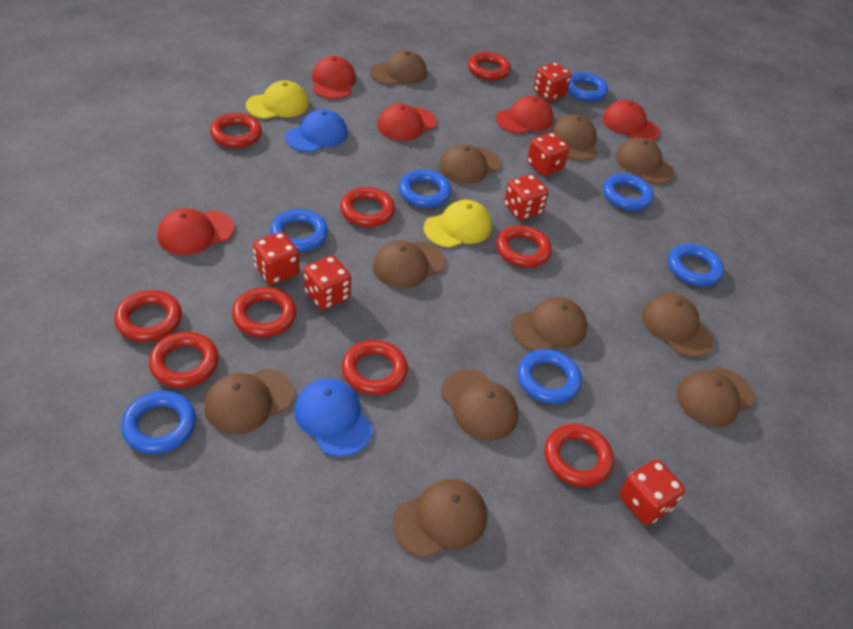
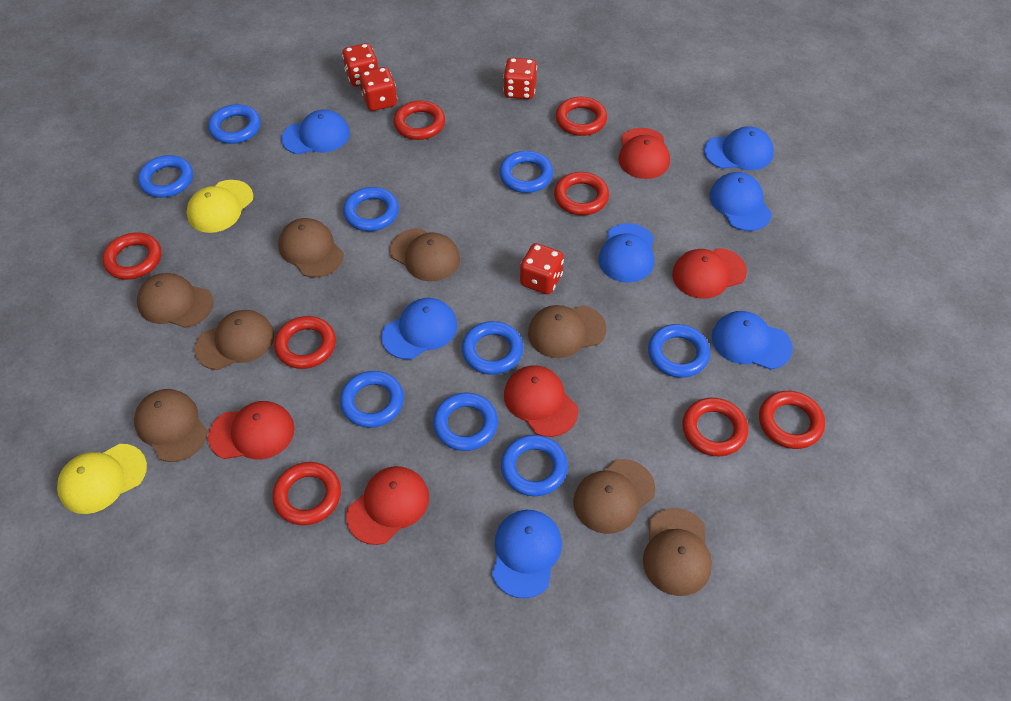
blue cap: 2 -> 7
blue ring: 7 -> 9
brown cap: 11 -> 8
red dice: 6 -> 4
red ring: 9 -> 8

